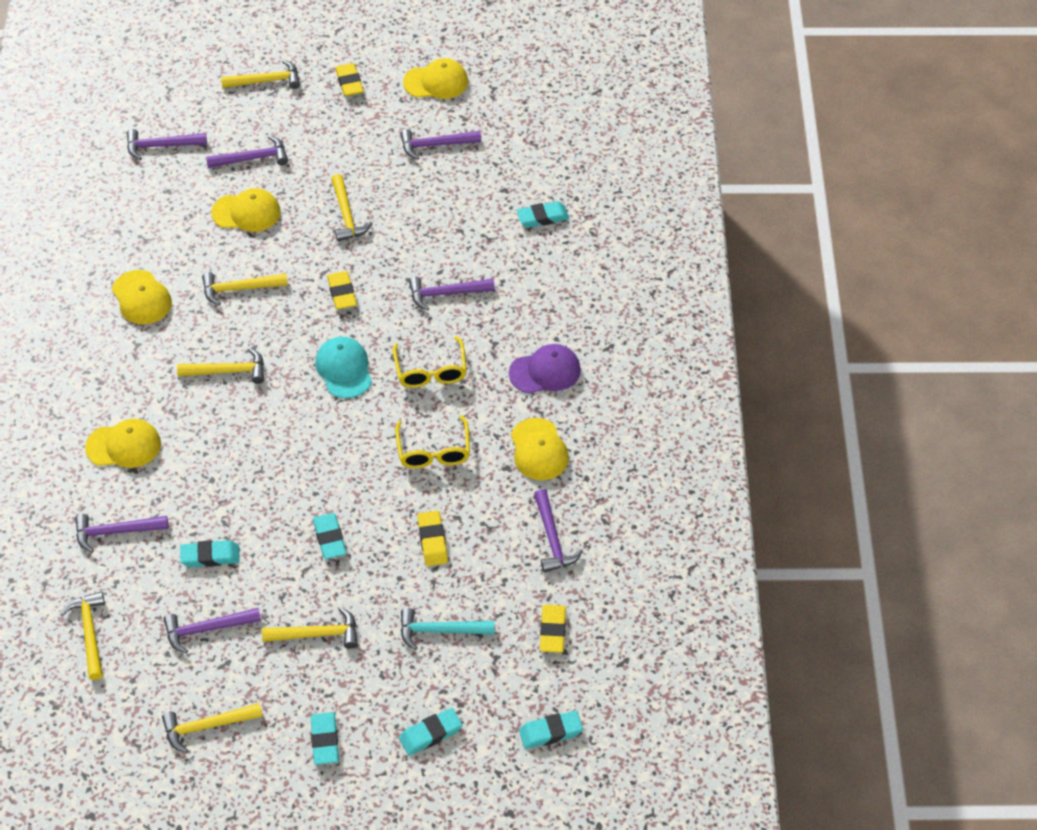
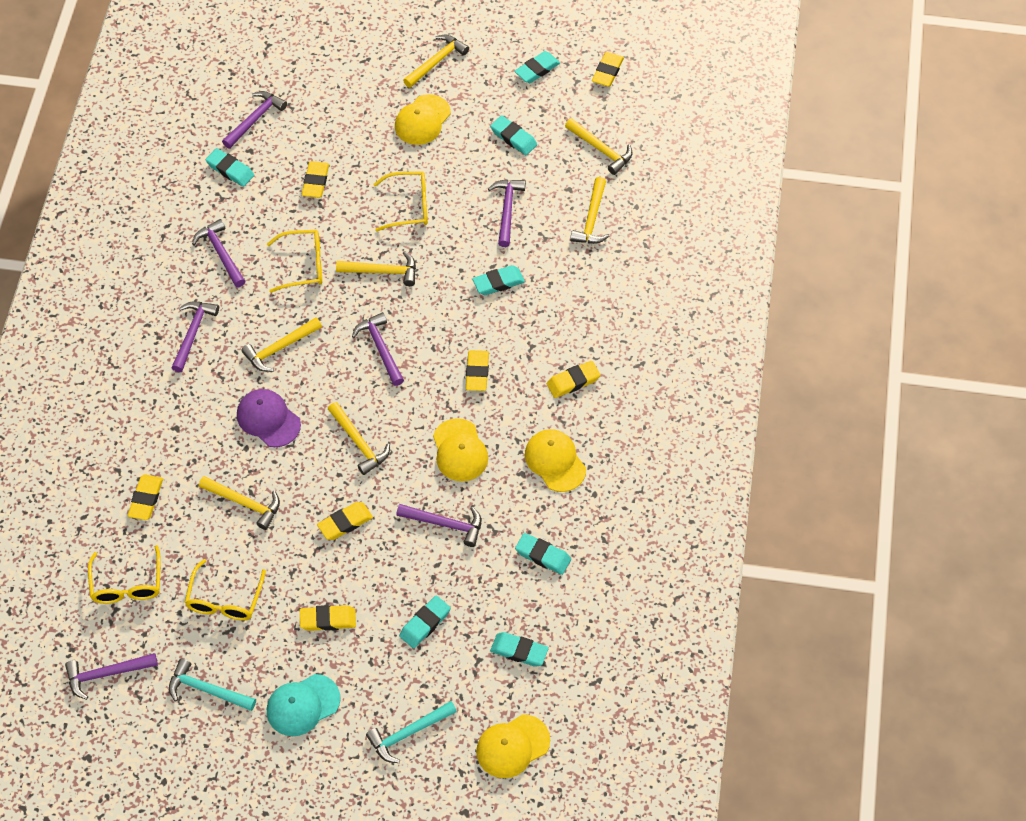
turquoise eraser: 6 -> 7
turquoise hammer: 1 -> 2
yellow cap: 5 -> 4
yellow eraser: 4 -> 7
yellow glasses: 2 -> 4

